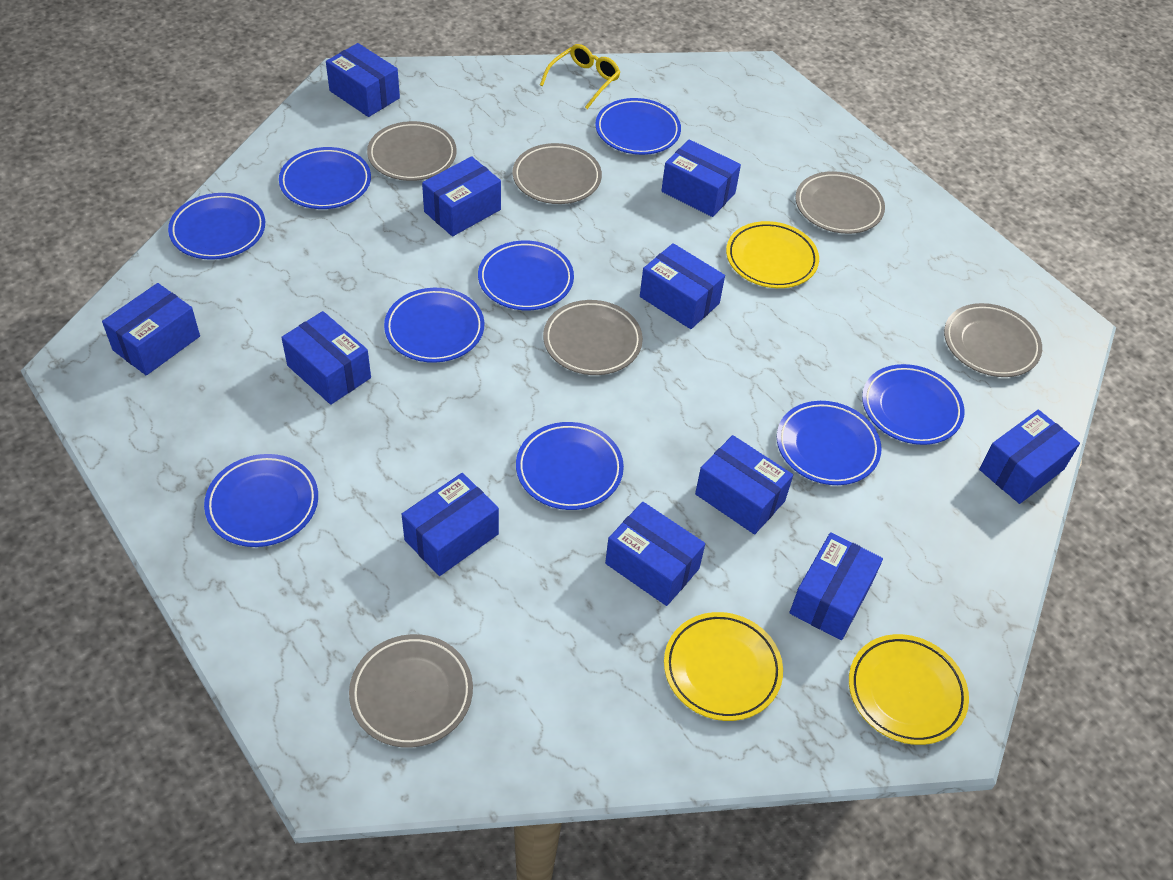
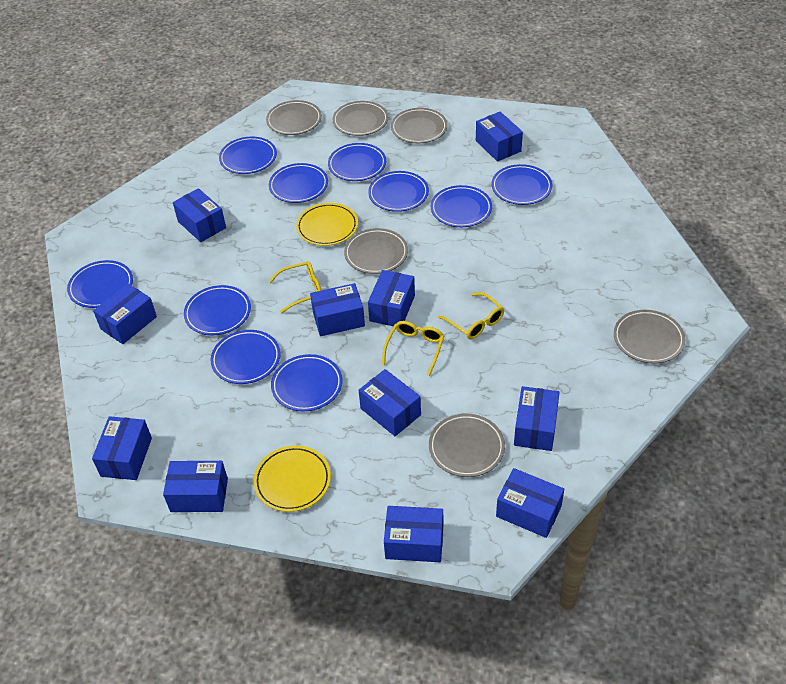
blue plate: 9 -> 10
yellow glasses: 1 -> 3
yellow plate: 3 -> 2

